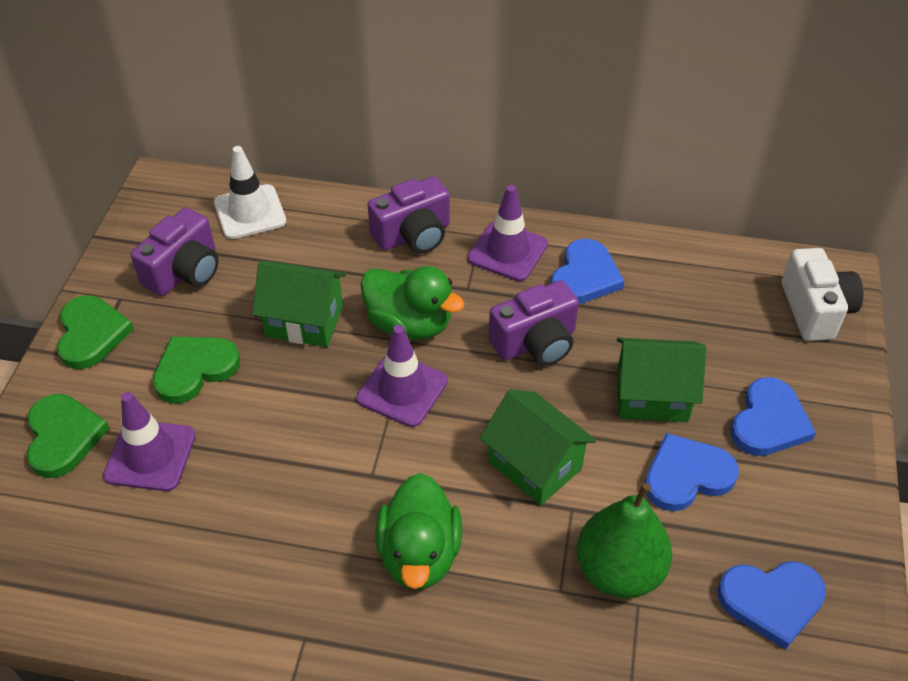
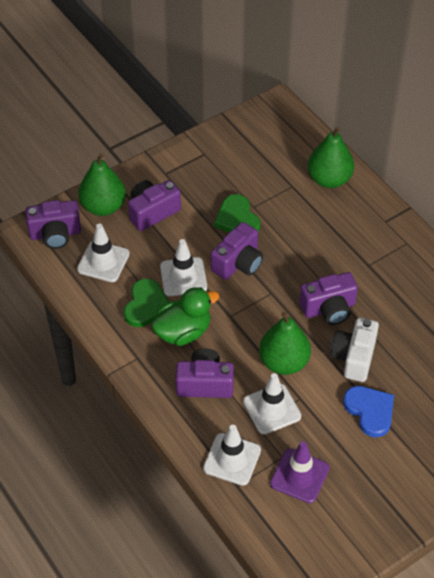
blue heart: 4 -> 1
green duck: 2 -> 1
green heart: 3 -> 2
green house: 3 -> 0
green pear: 1 -> 3
purple camera: 3 -> 5
purple traffic cone: 3 -> 1
white traffic cone: 1 -> 4

